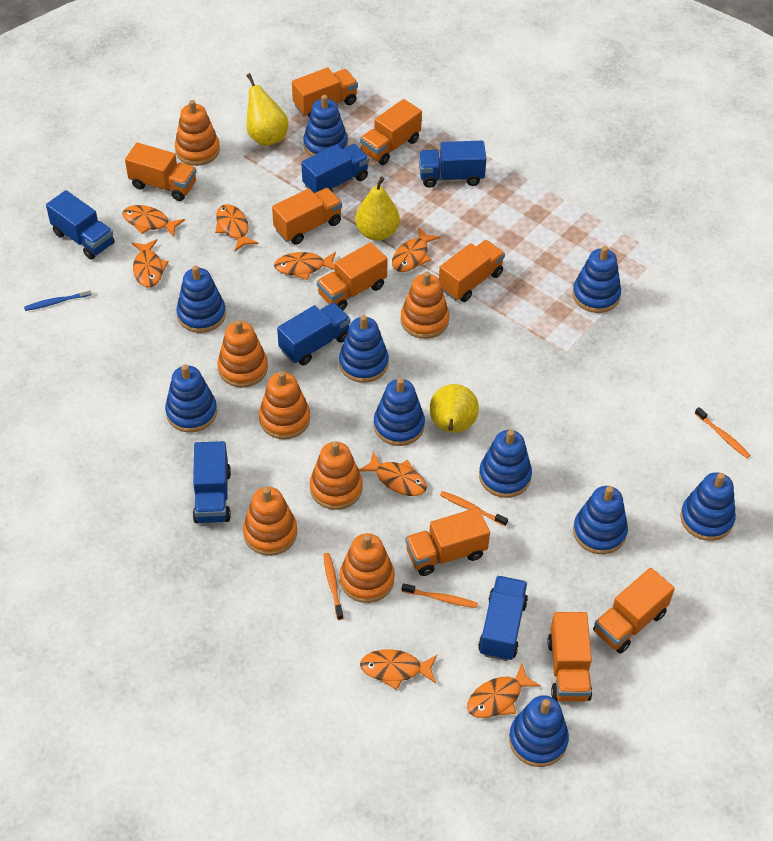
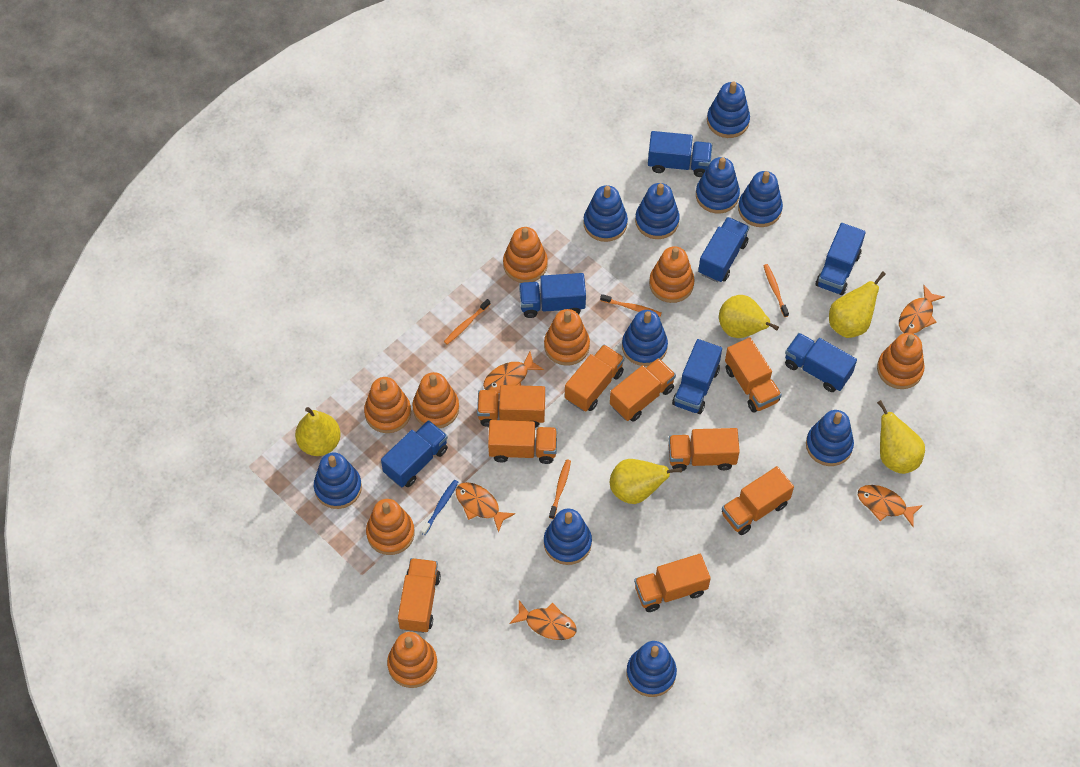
blue truck: 6 -> 7
orange fish: 8 -> 5
orange stacking toy: 7 -> 8
yellow pear: 3 -> 5

